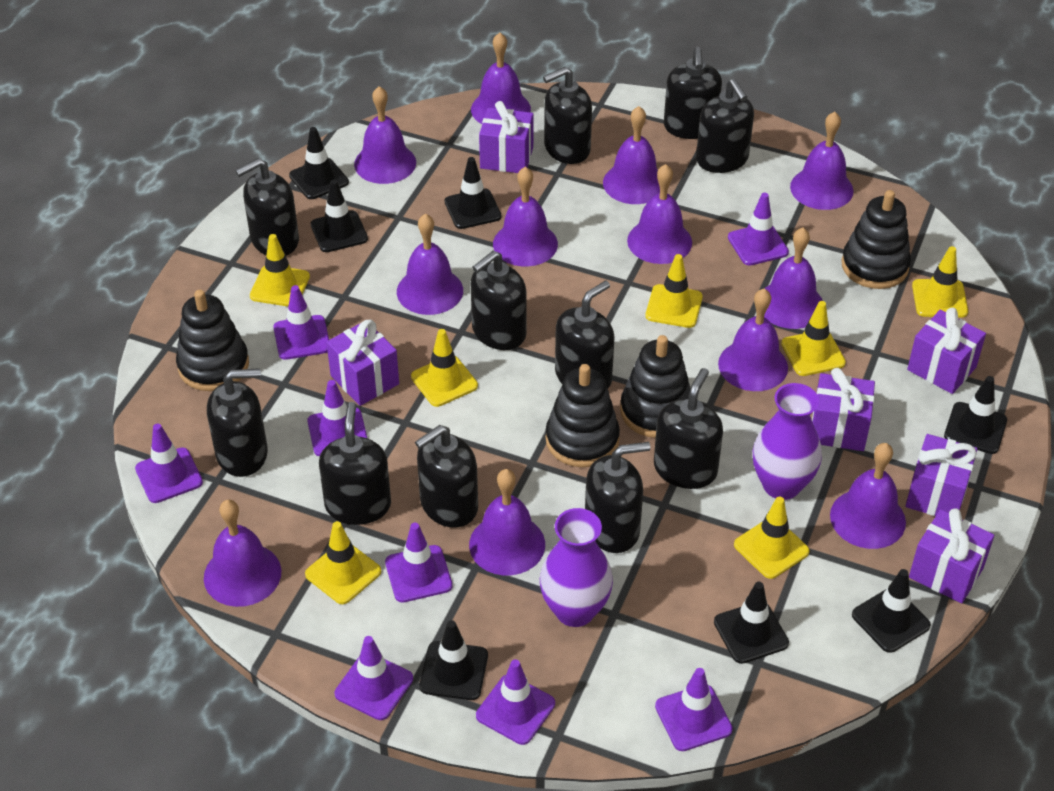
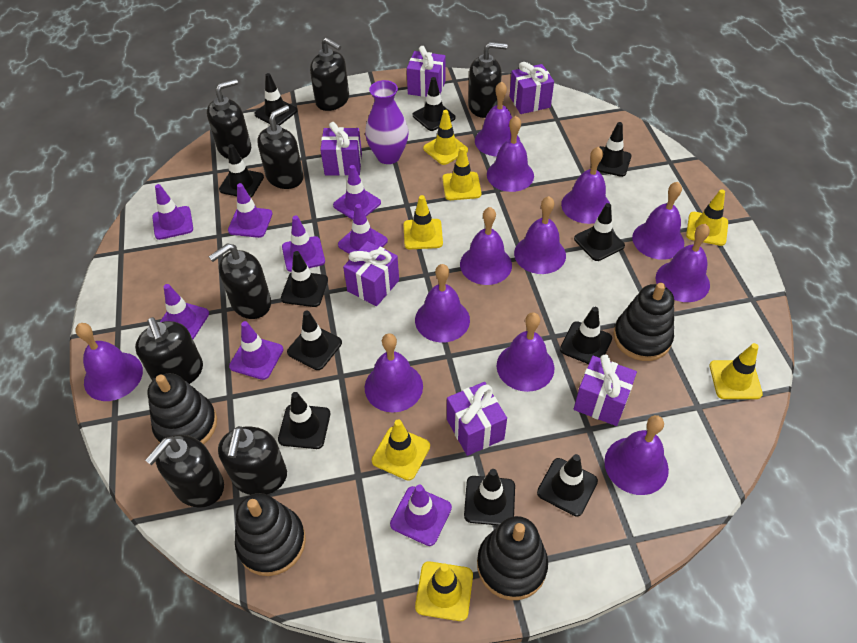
black soap dispenser: 11 -> 8
black traffic cone: 7 -> 11
purple vase: 2 -> 1

